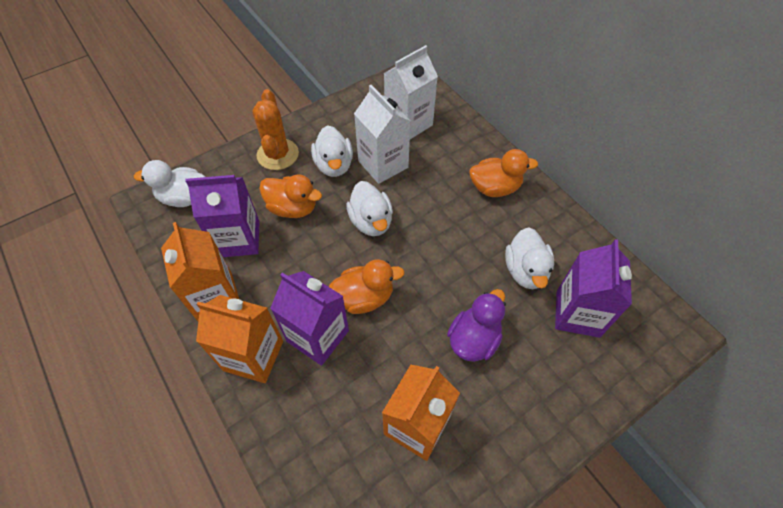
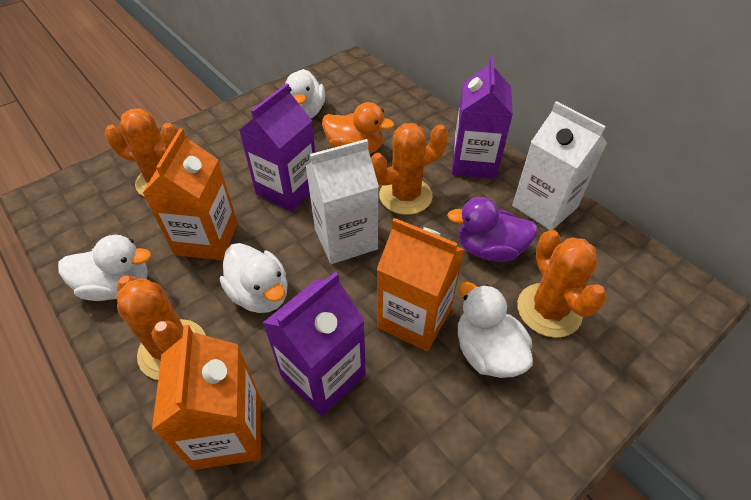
orange cactus: 1 -> 4
orange duck: 3 -> 1

